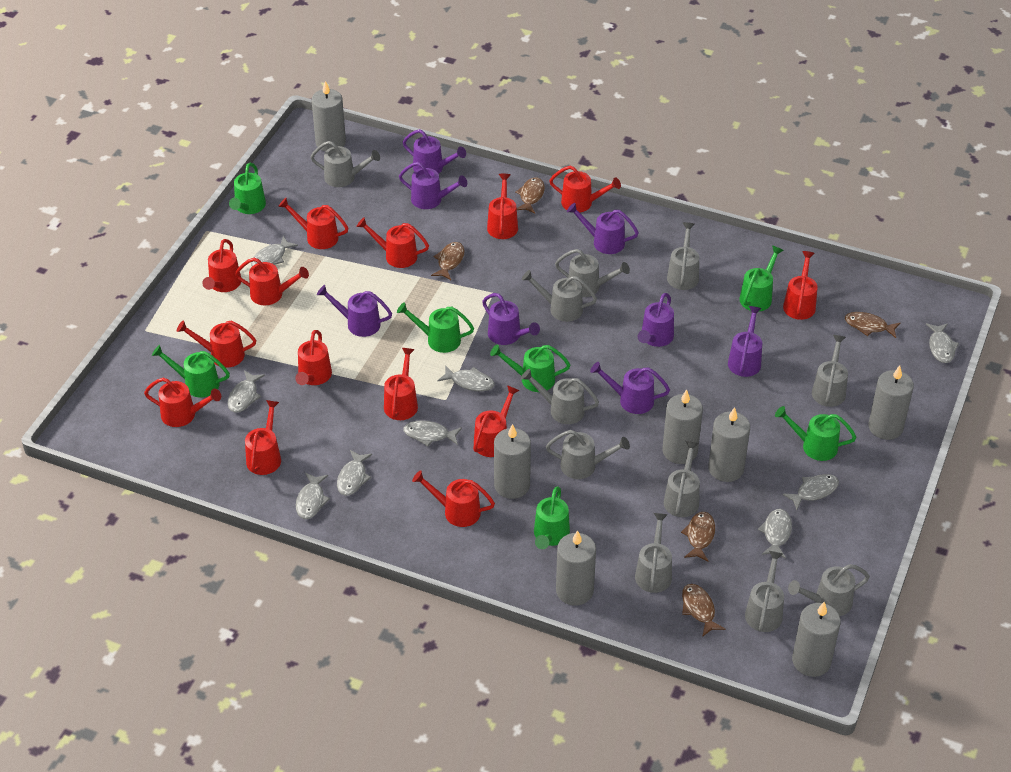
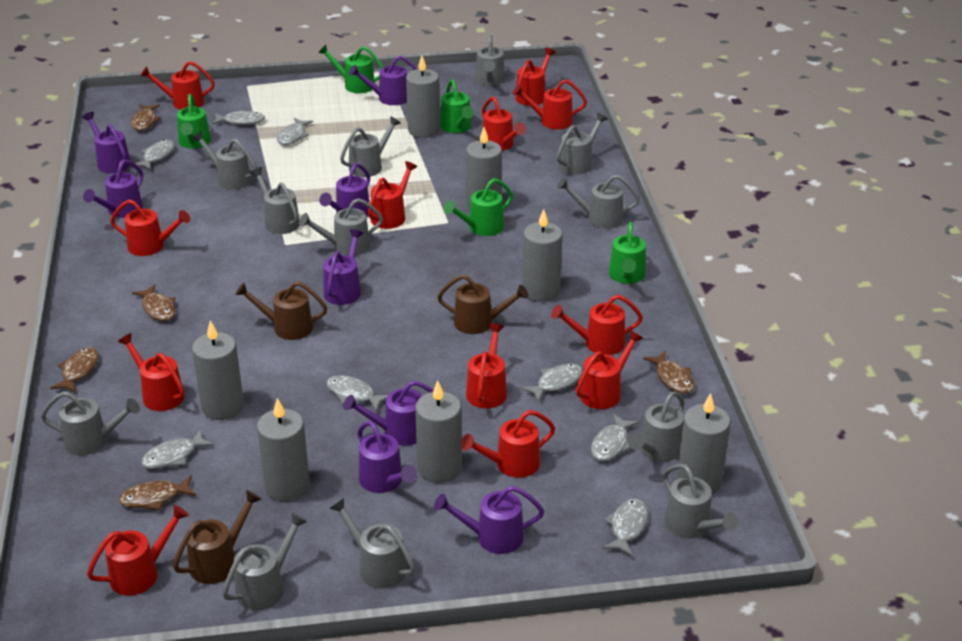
brown watering can: 0 -> 3
green watering can: 7 -> 5
grey fish: 9 -> 8
grey watering can: 11 -> 12
red watering can: 14 -> 12

